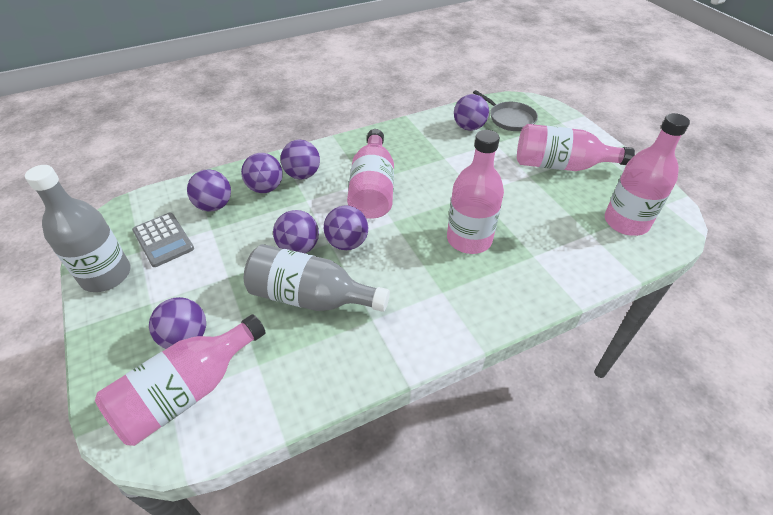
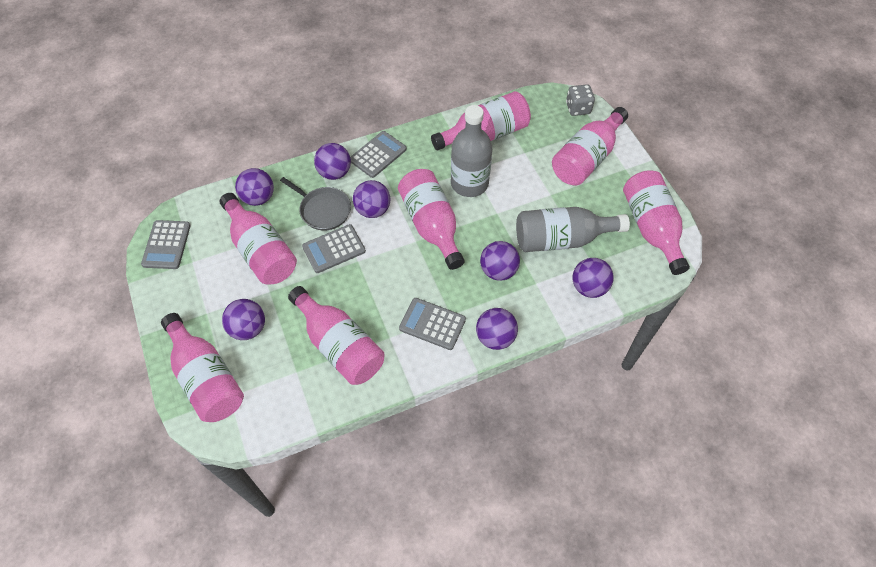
grey calculator: 1 -> 4
grey dice: 0 -> 1
pink bottle: 5 -> 7

